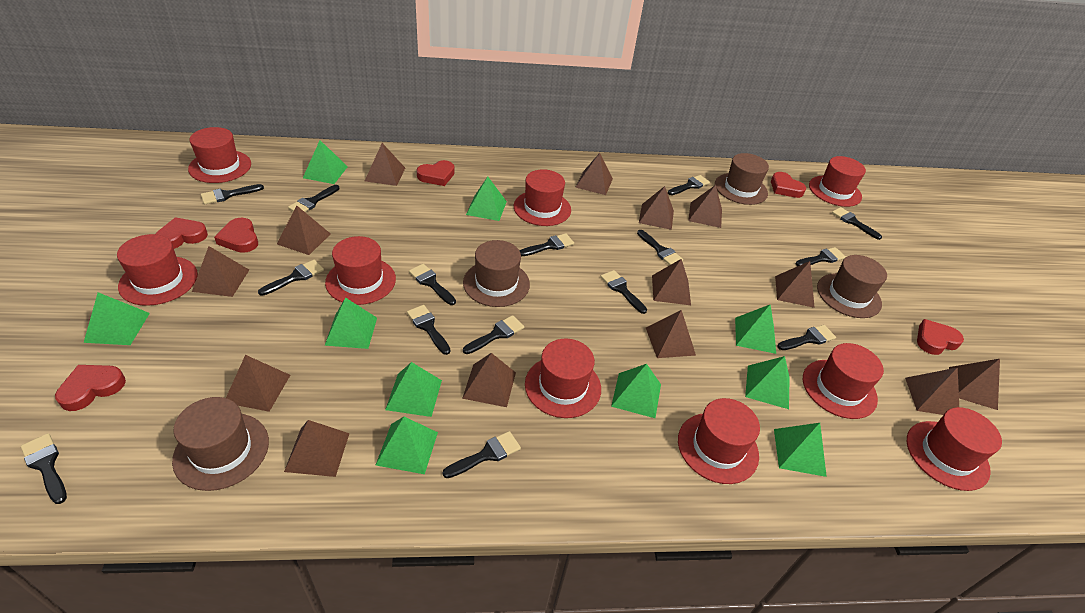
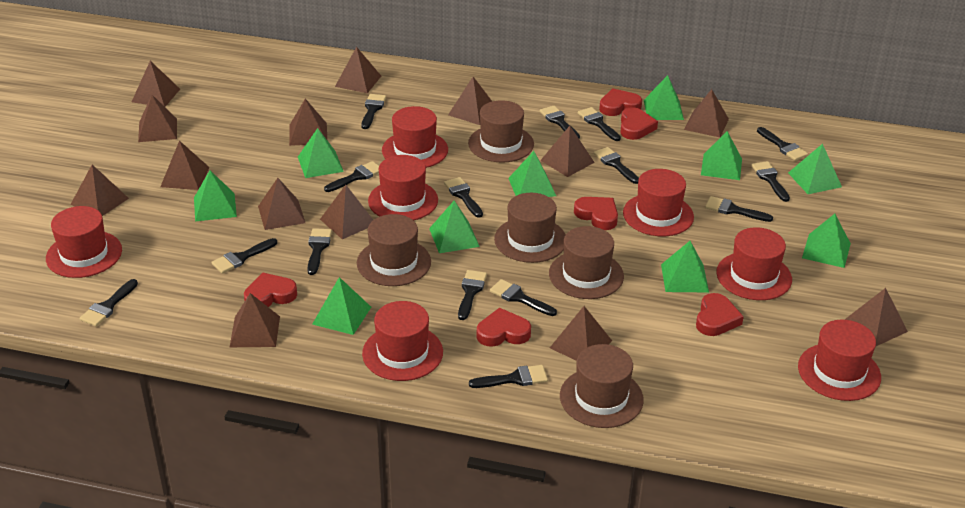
brown hat: 4 -> 5
red hat: 9 -> 7

